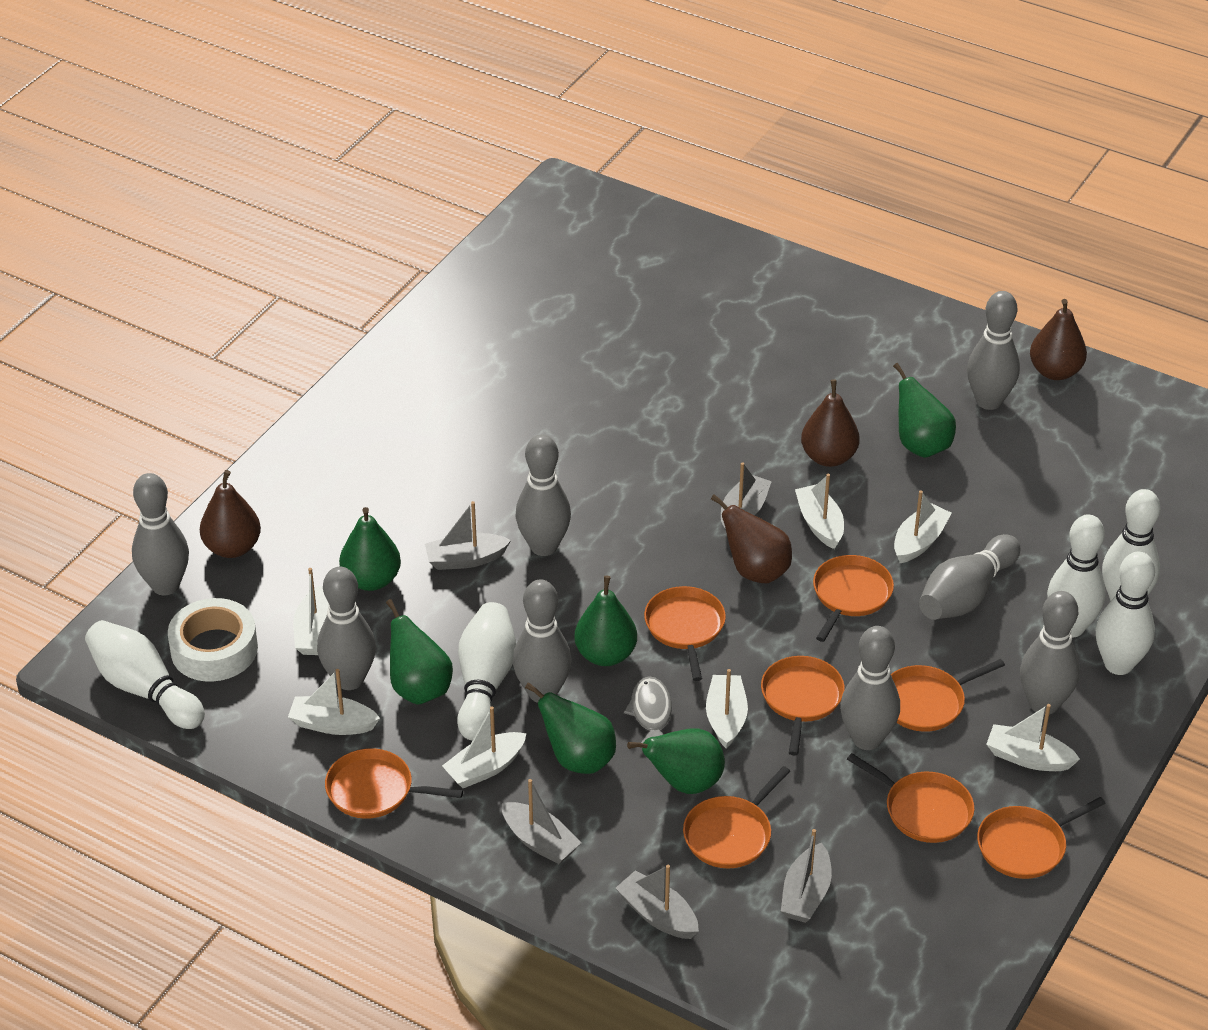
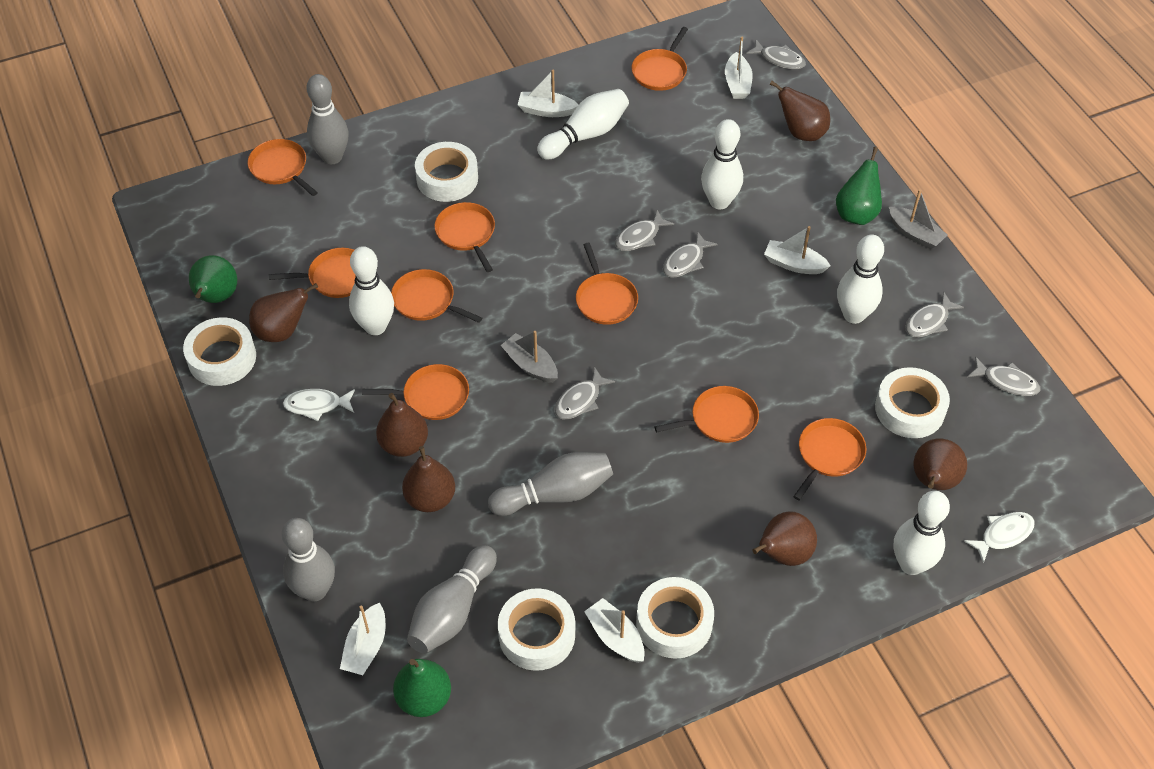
brown pear: 4 -> 6
green pear: 6 -> 3
grey boat: 5 -> 2
grey bowling pin: 8 -> 4
grey fish: 1 -> 6
orange pan: 8 -> 9
white boat: 7 -> 5
white fish: 0 -> 2
white tape: 1 -> 5

